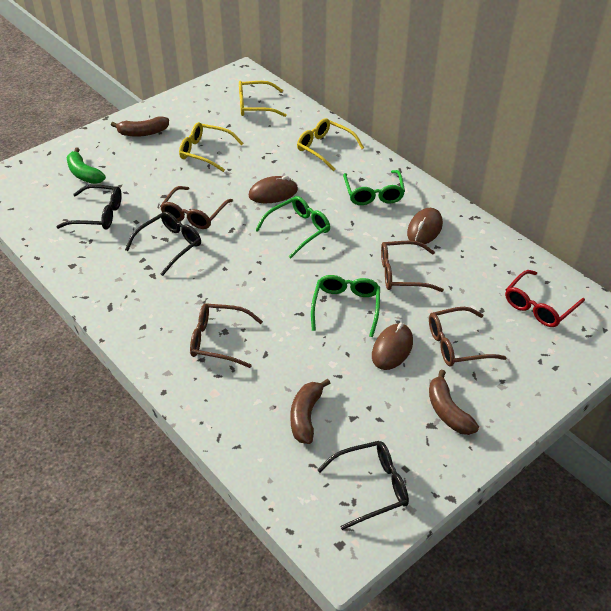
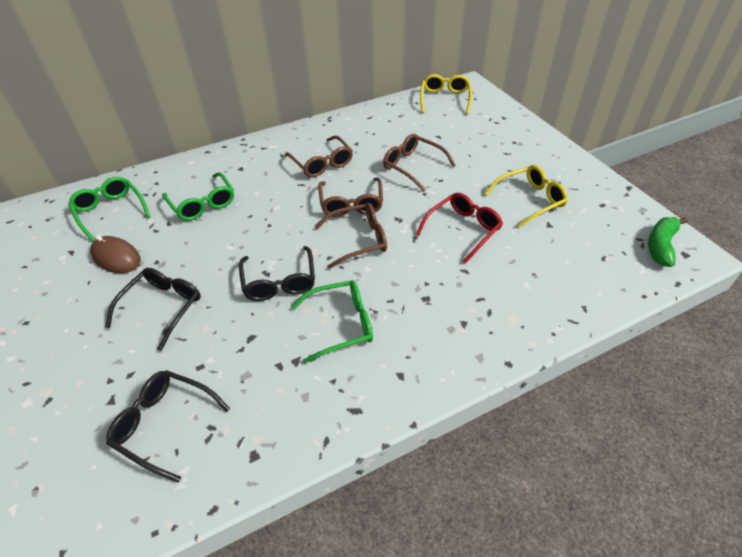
brown banana: 3 -> 0
brown mouse: 3 -> 1
yellow glasses: 3 -> 2

